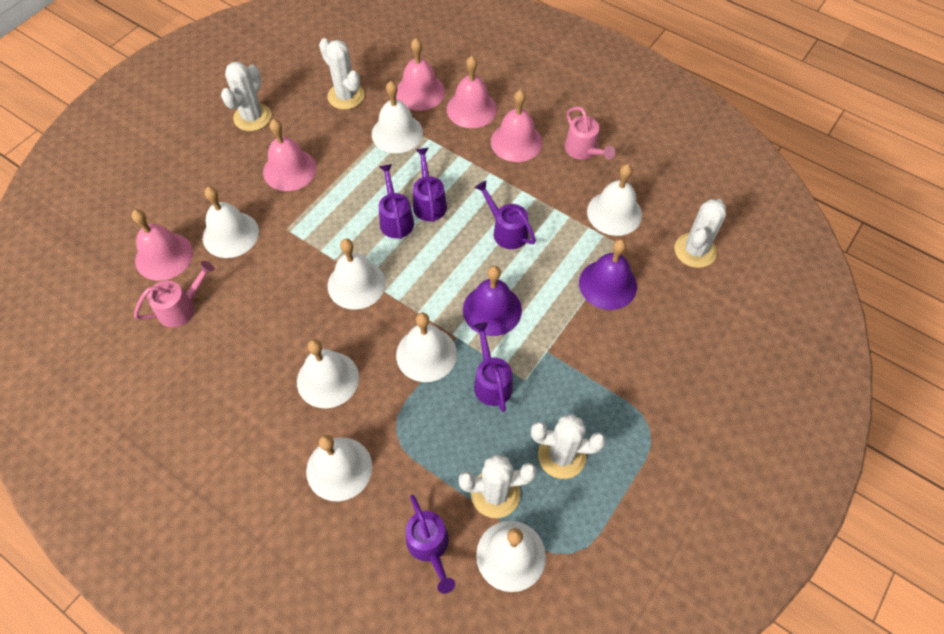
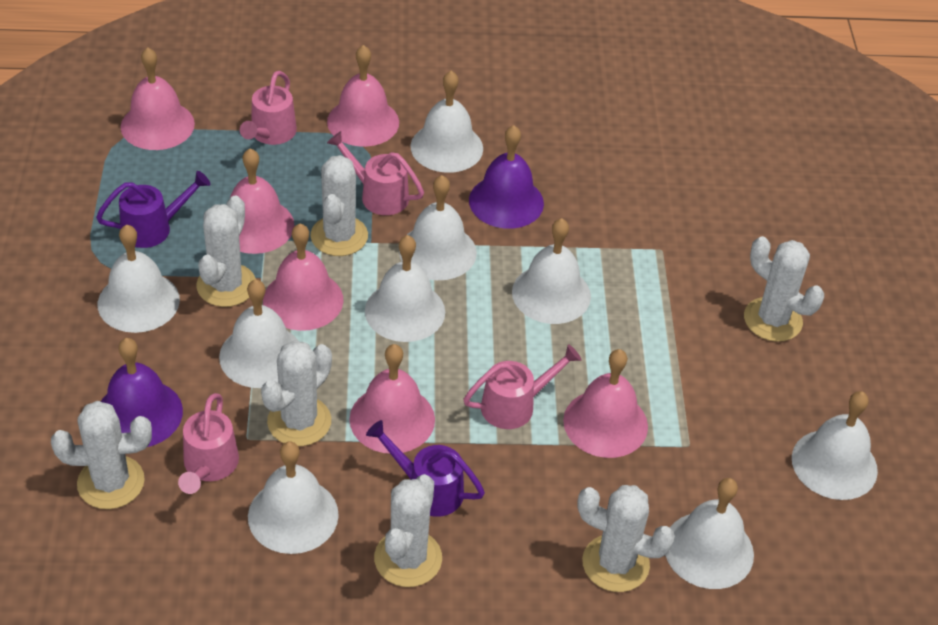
pink bell: 5 -> 6
pink watering can: 2 -> 4
purple watering can: 5 -> 2
white bell: 8 -> 9
white cactus: 5 -> 7

